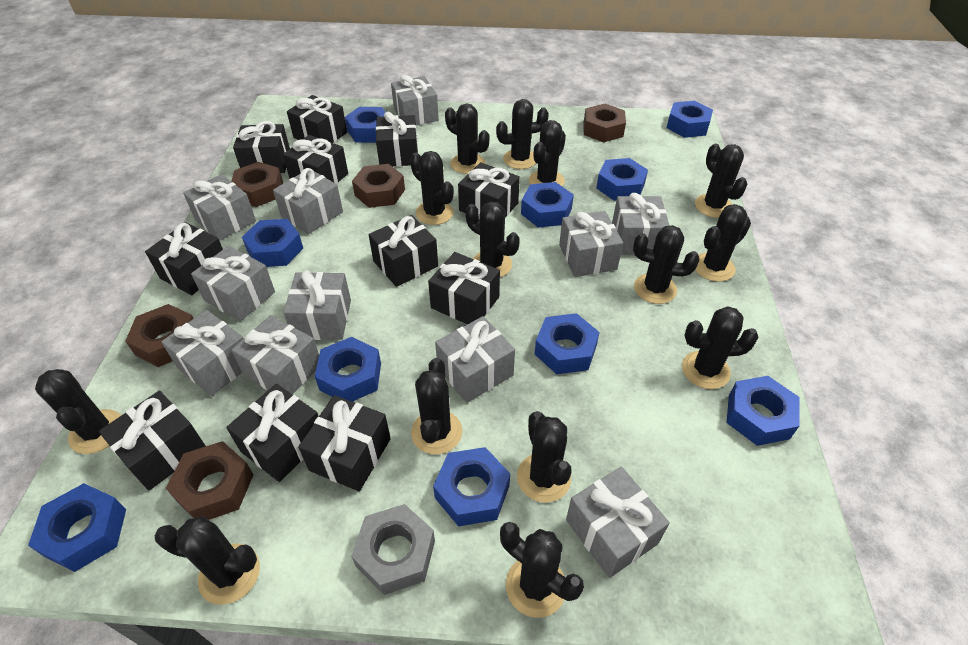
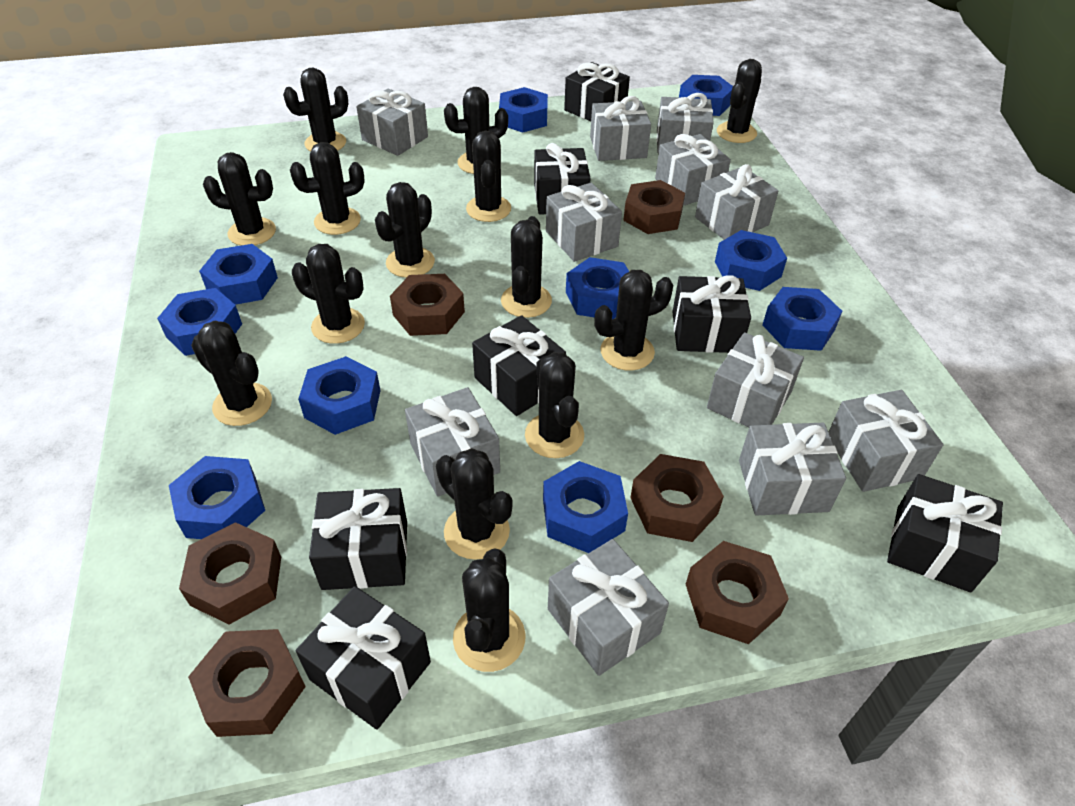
black gift: 11 -> 7
brown nut: 5 -> 6
grey nut: 1 -> 0

